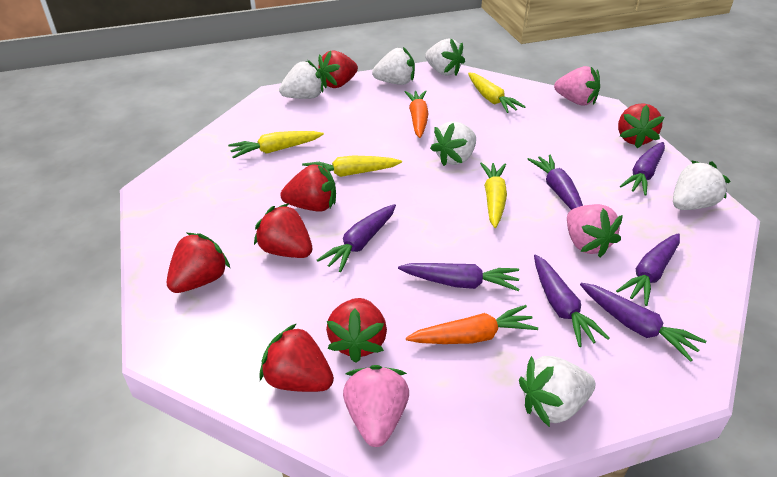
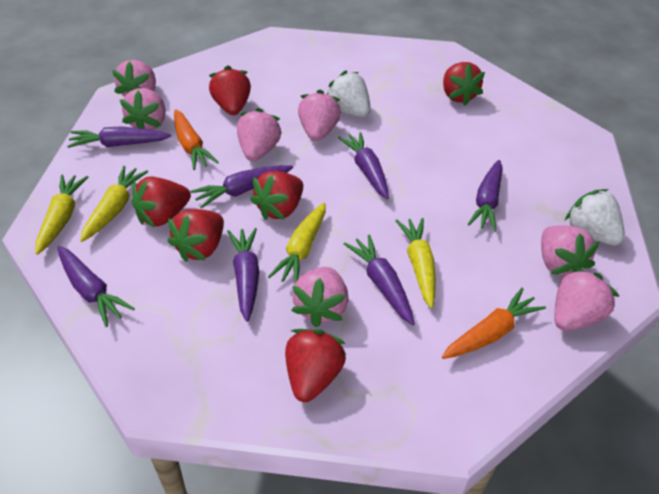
pink strawberry: 3 -> 7
red strawberry: 7 -> 6
white strawberry: 6 -> 2

